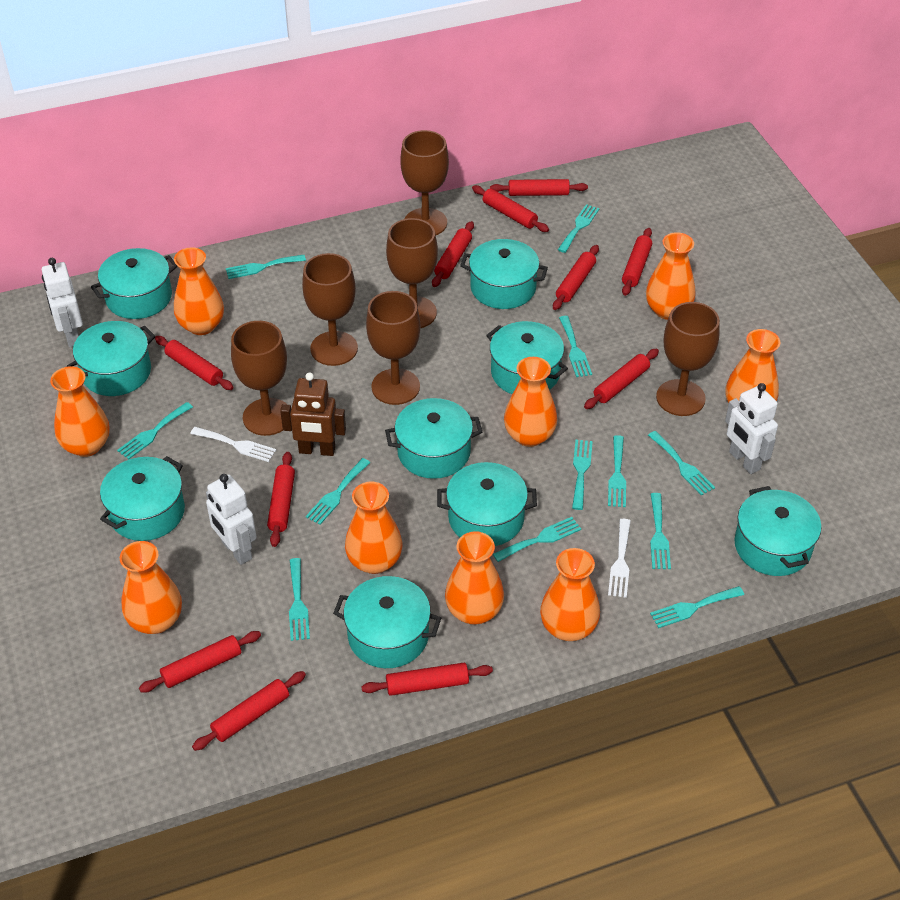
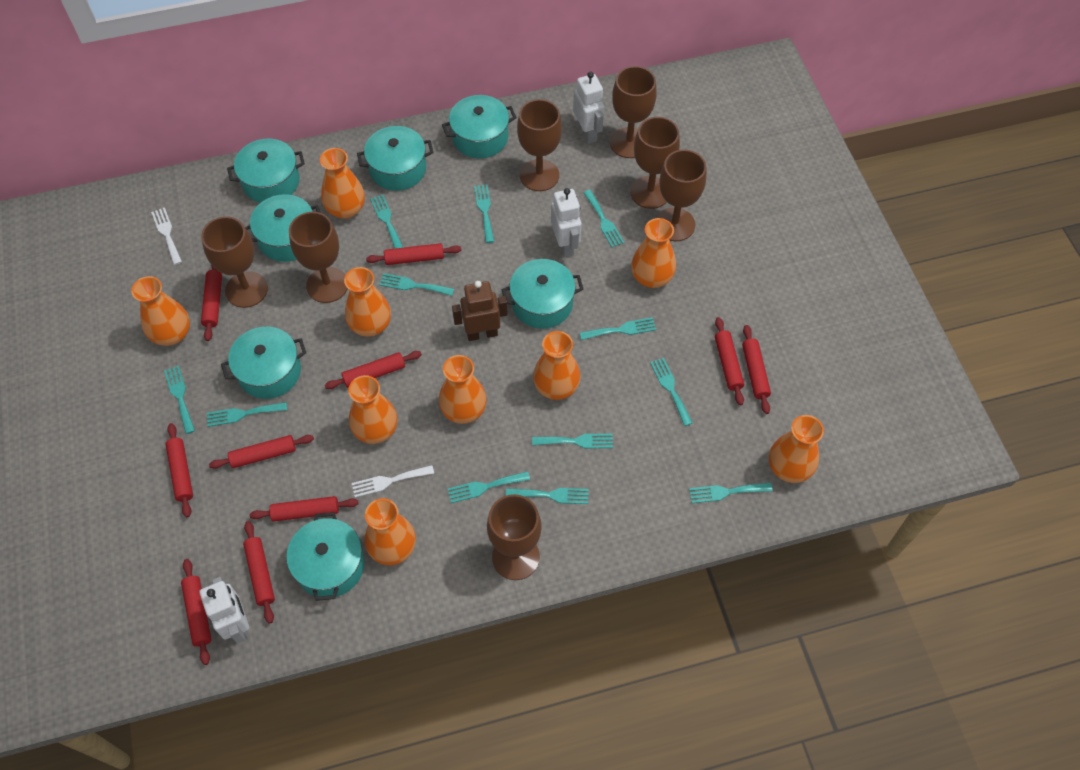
brown goblet: 6 -> 7
red rolling pin: 11 -> 10
turquoise pot: 9 -> 7

